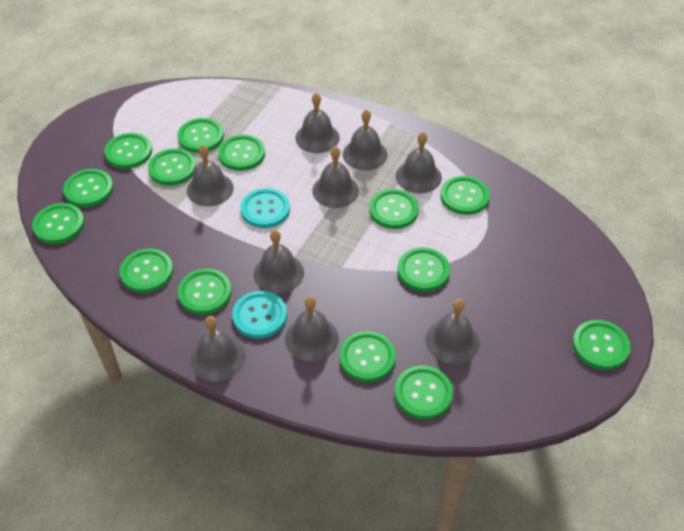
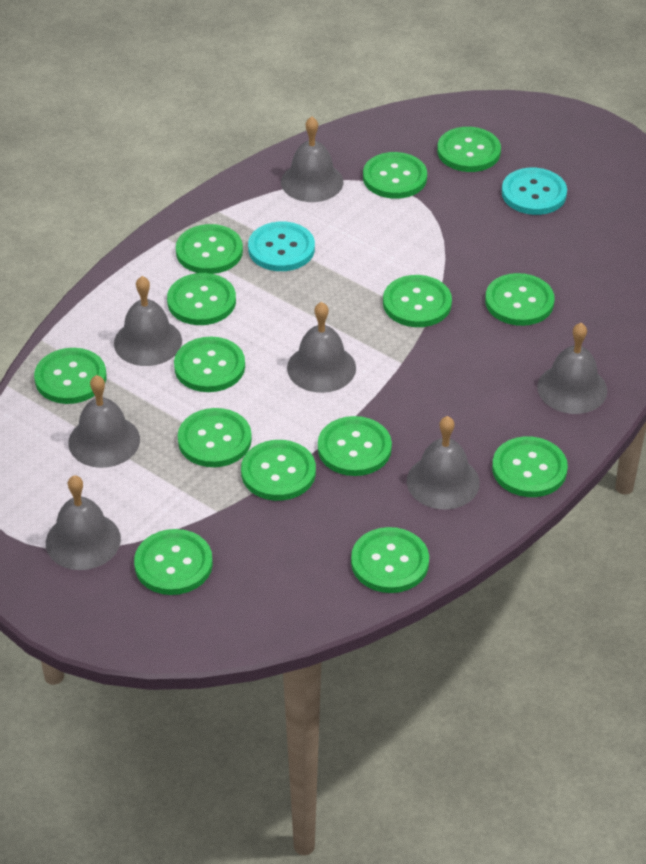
grey bell: 9 -> 7

